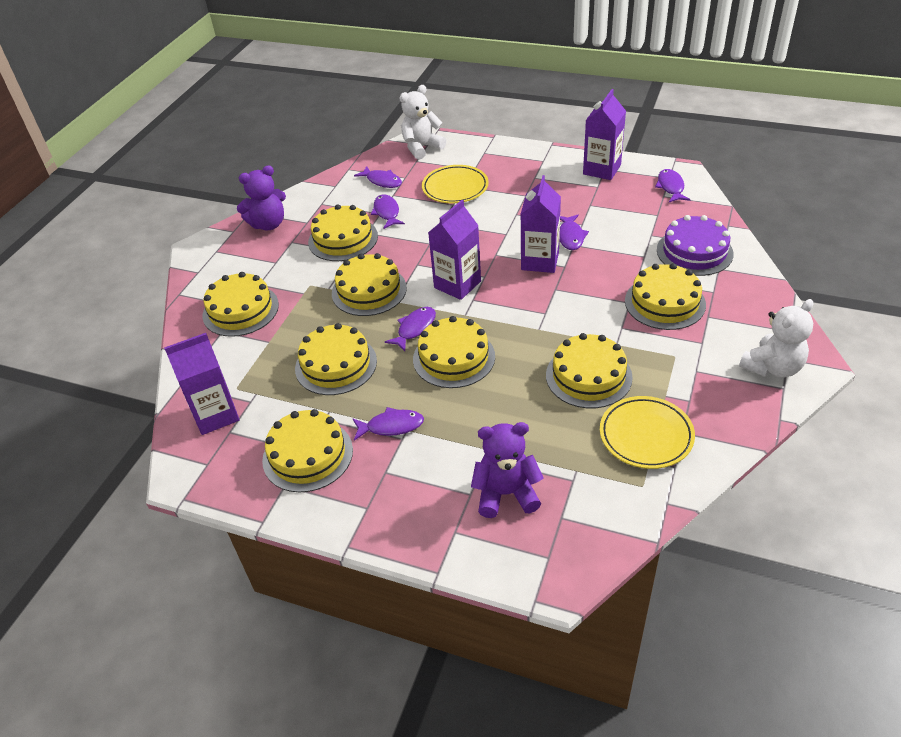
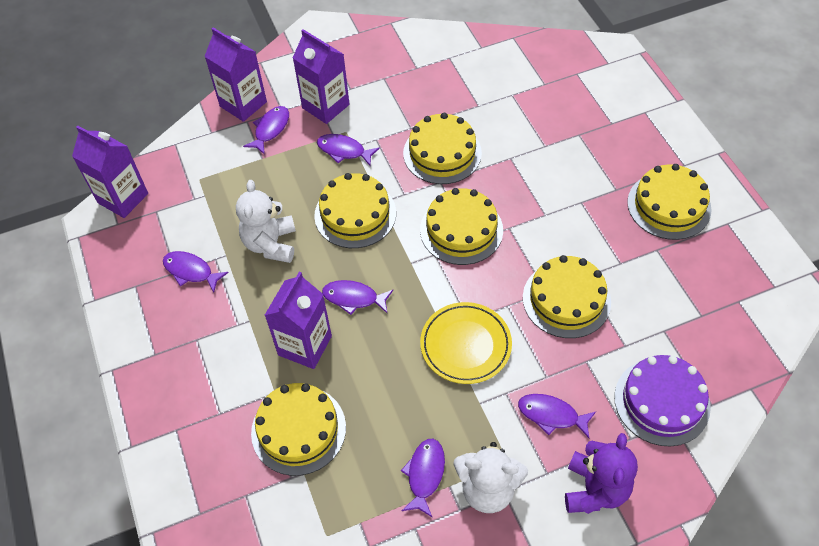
purple teddy bear: 2 -> 1
yellow cake: 8 -> 6
yellow plate: 2 -> 1

